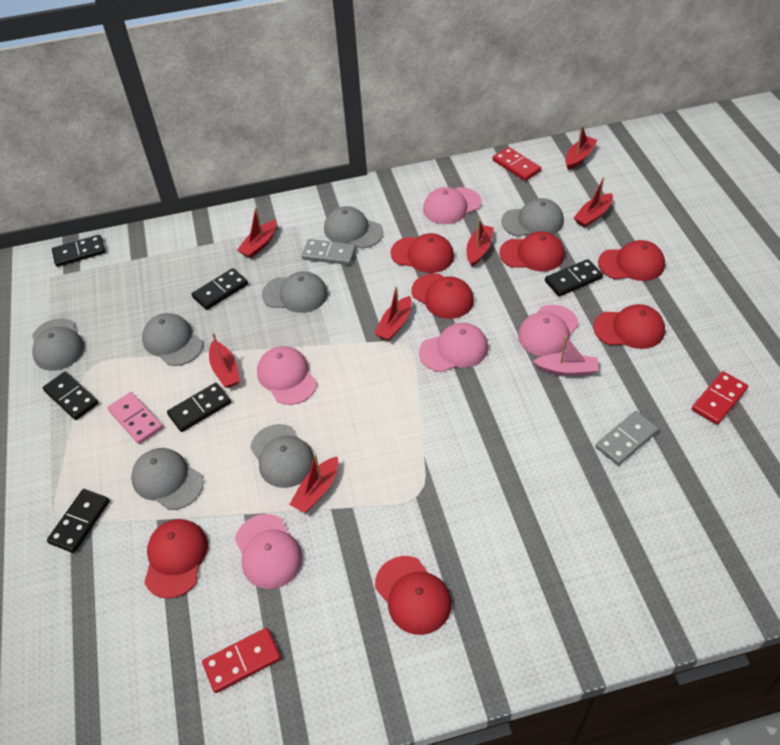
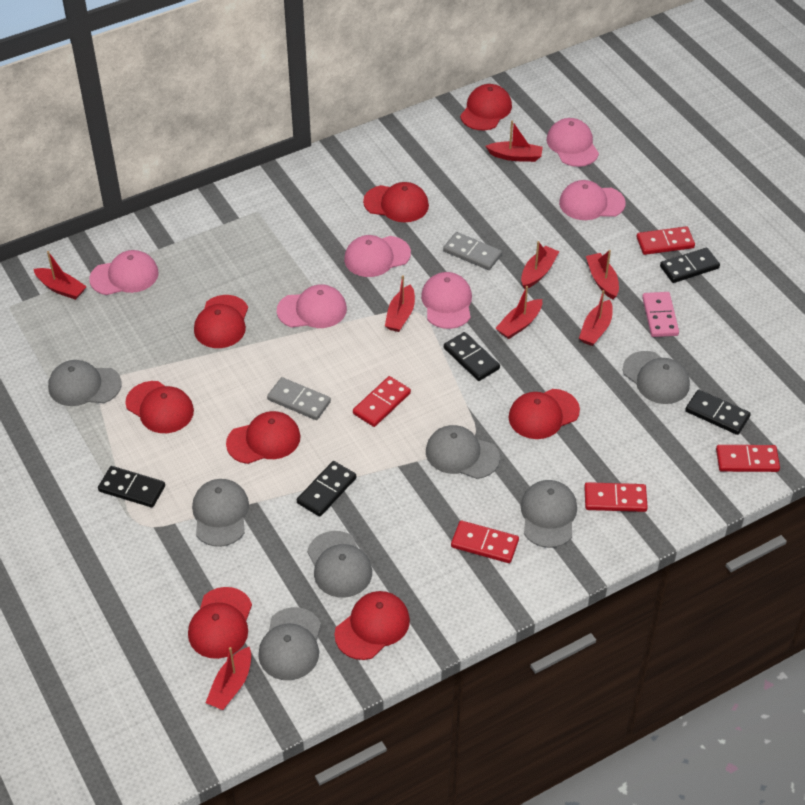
black domino: 6 -> 5
pink boat: 1 -> 0
pink cap: 5 -> 6
red boat: 7 -> 8
red cap: 7 -> 8
red domino: 3 -> 5

